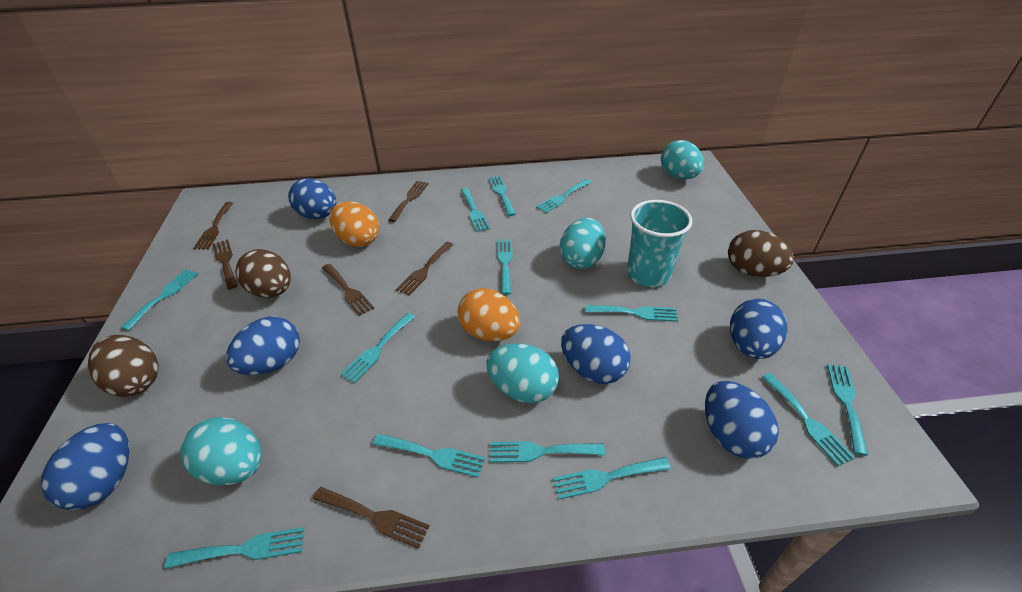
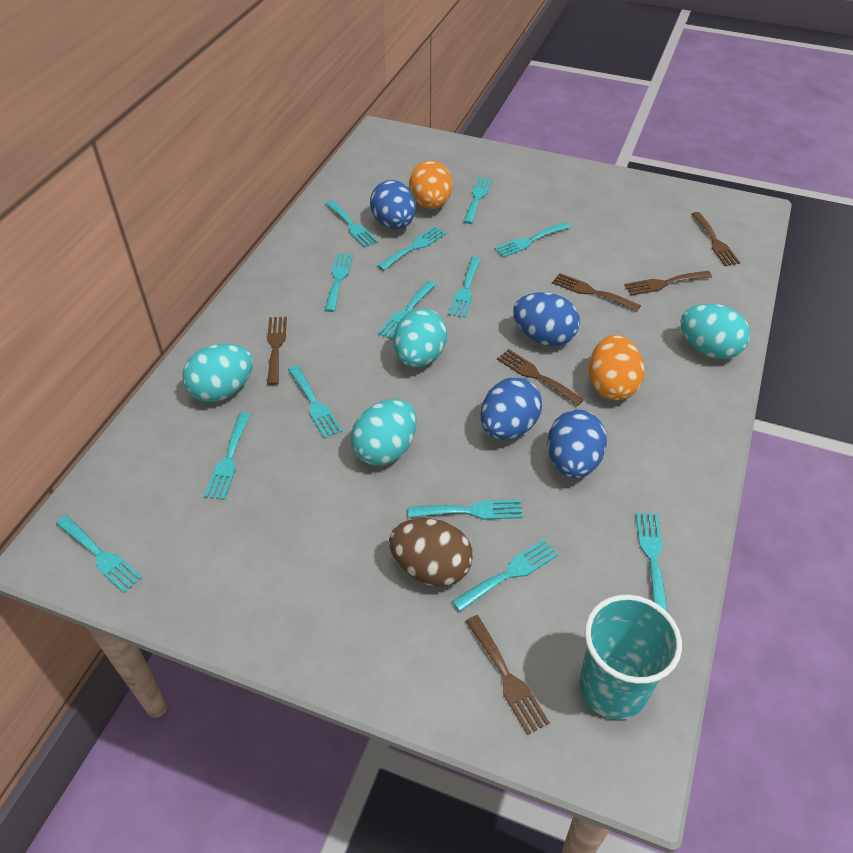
blue egg: 6 -> 4
brown egg: 3 -> 1

